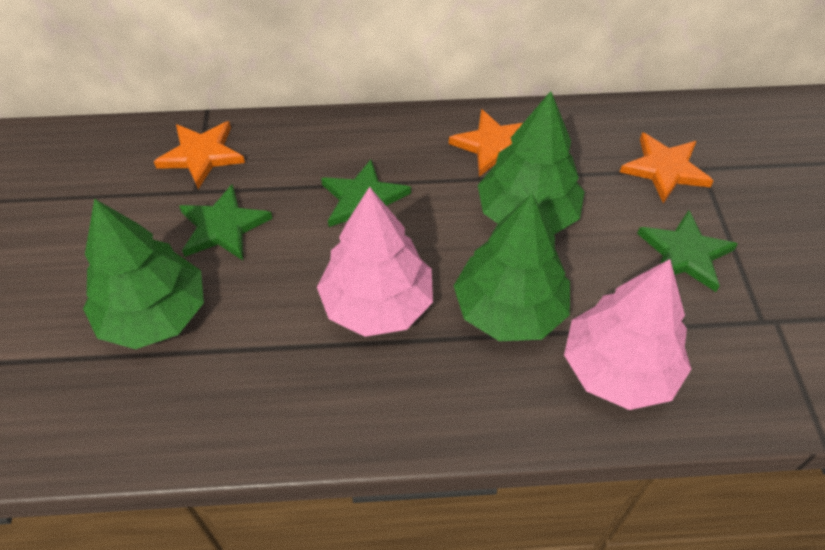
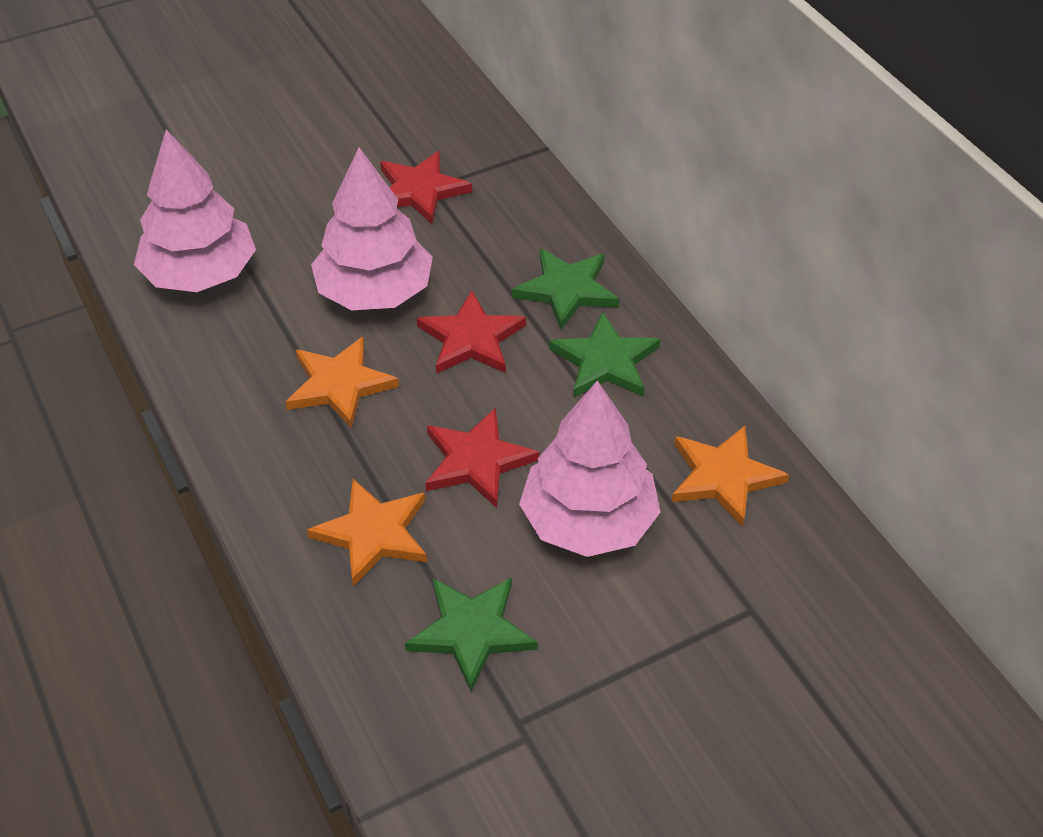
green tree: 3 -> 0
pink tree: 2 -> 3
red star: 0 -> 3

